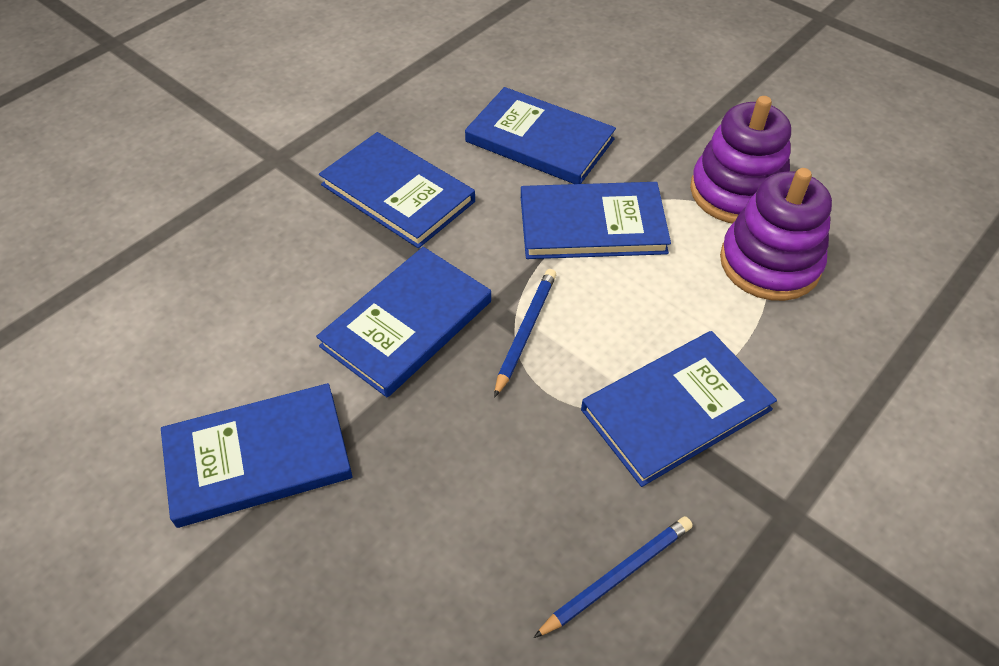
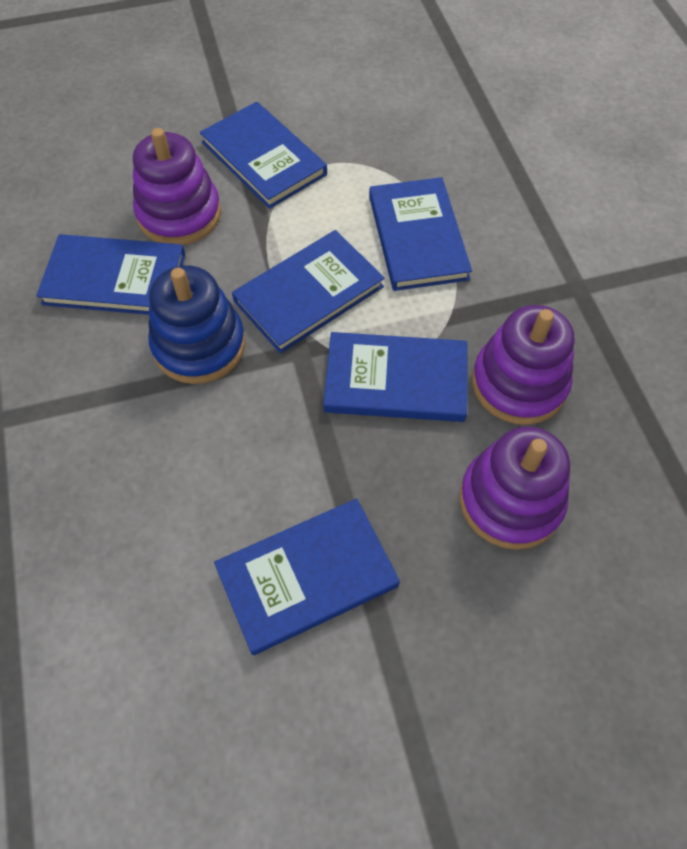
blue pencil: 2 -> 0
blue stacking toy: 0 -> 1
purple stacking toy: 2 -> 3

